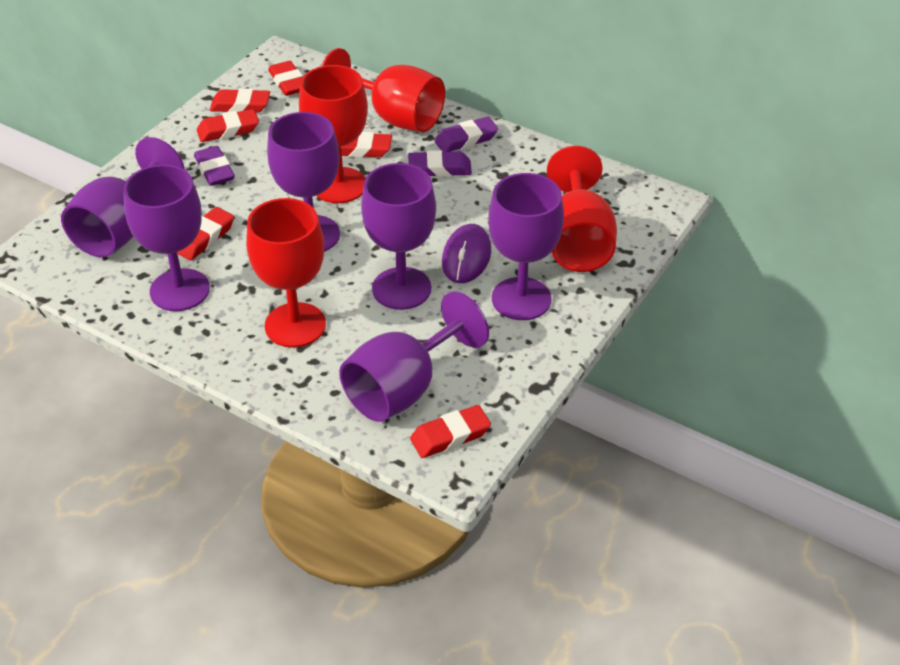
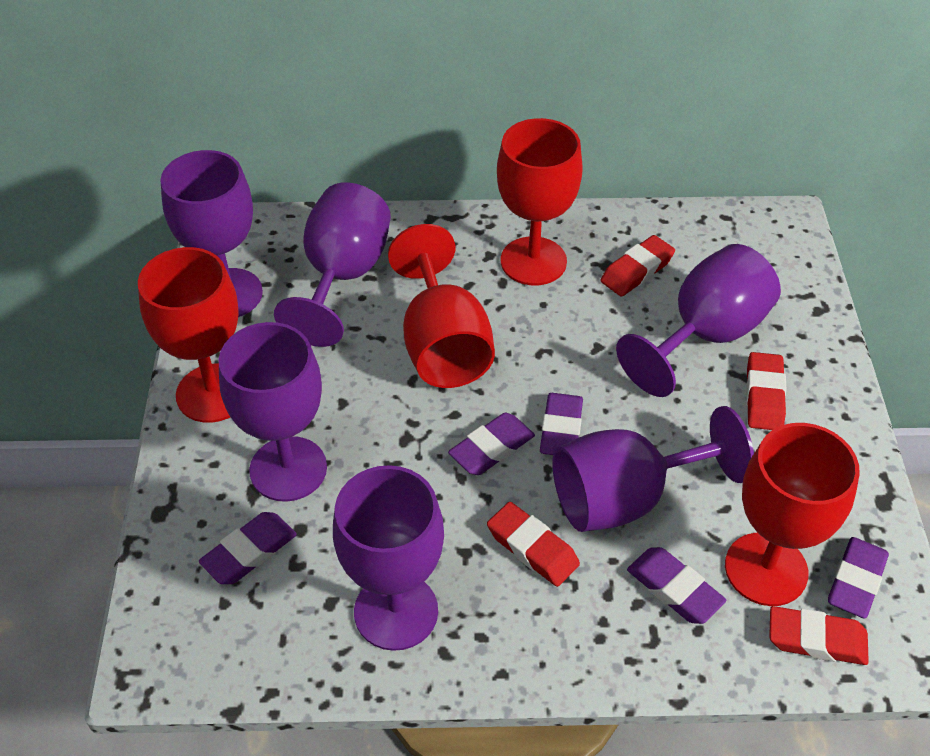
purple eraser: 3 -> 5
purple mouse: 1 -> 0
red eraser: 6 -> 4

